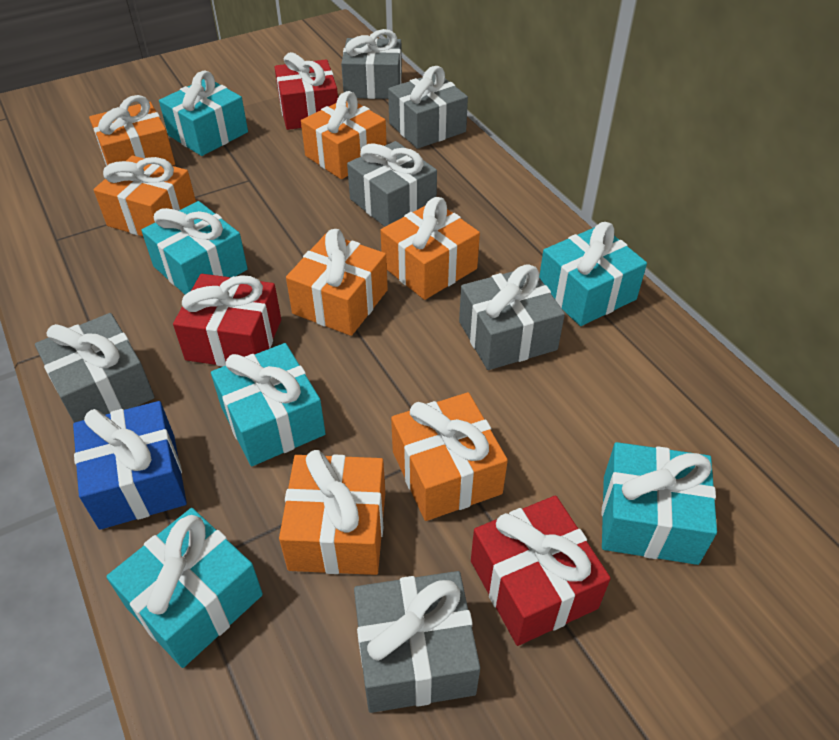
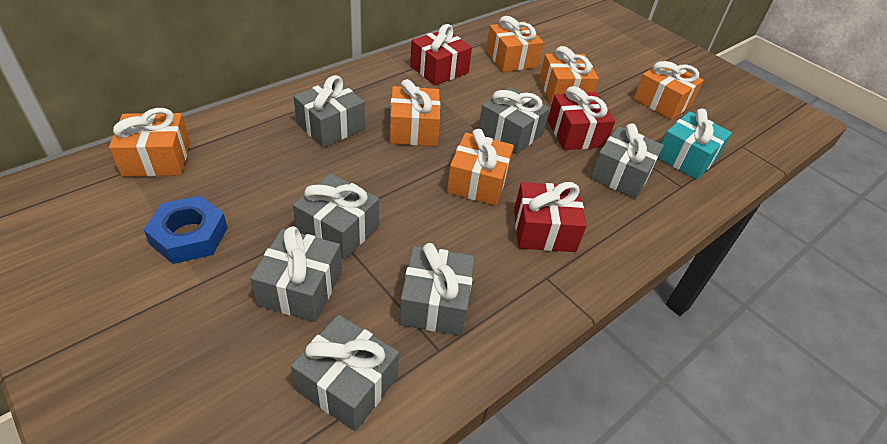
blue gift: 1 -> 0
blue nut: 0 -> 1
grey gift: 6 -> 7
orange gift: 7 -> 6
turquoise gift: 6 -> 1

